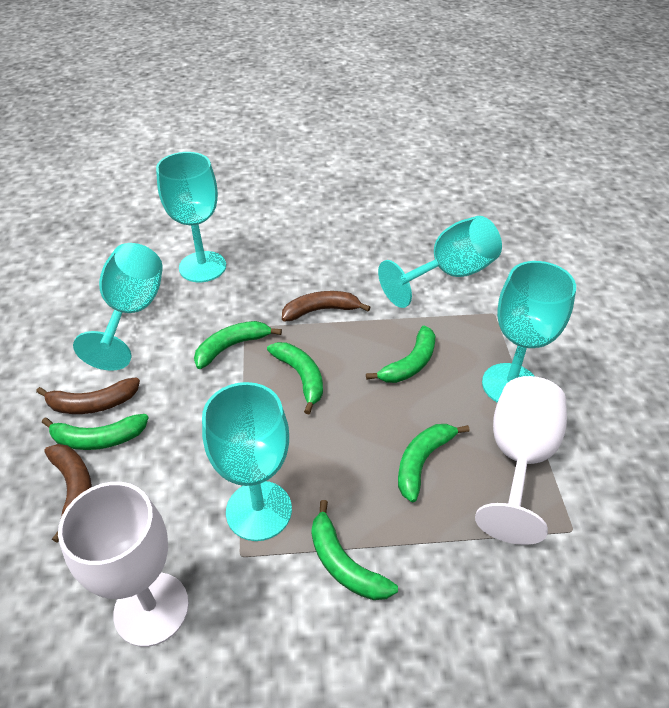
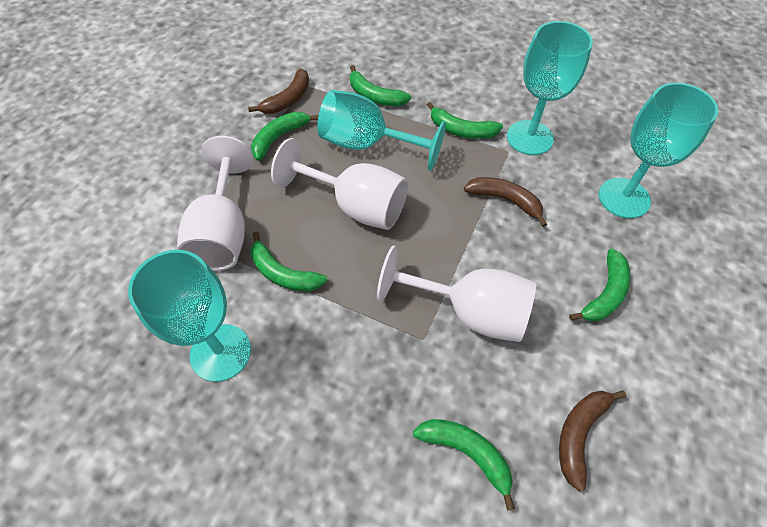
turquoise goblet: 5 -> 4
white goblet: 2 -> 3

